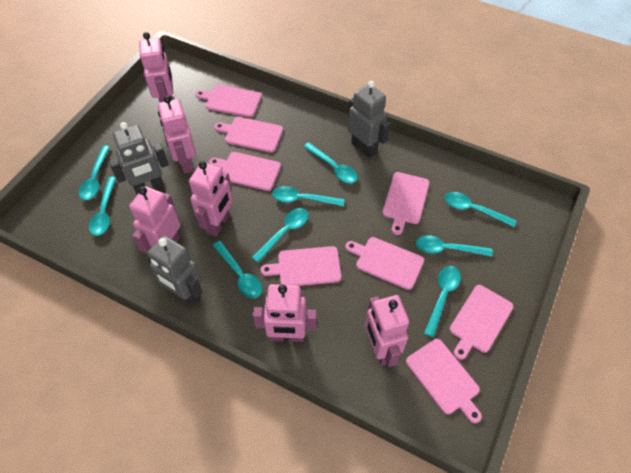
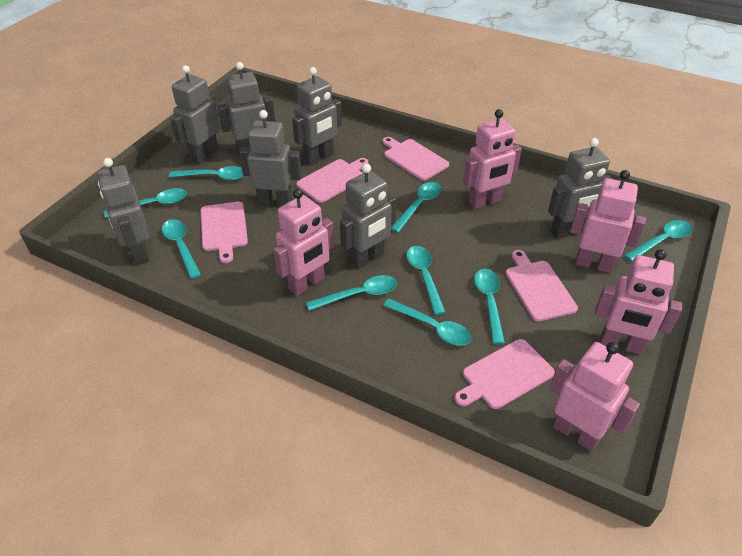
grey robot: 3 -> 7
pink cutting board: 8 -> 5
pink robot: 6 -> 5

